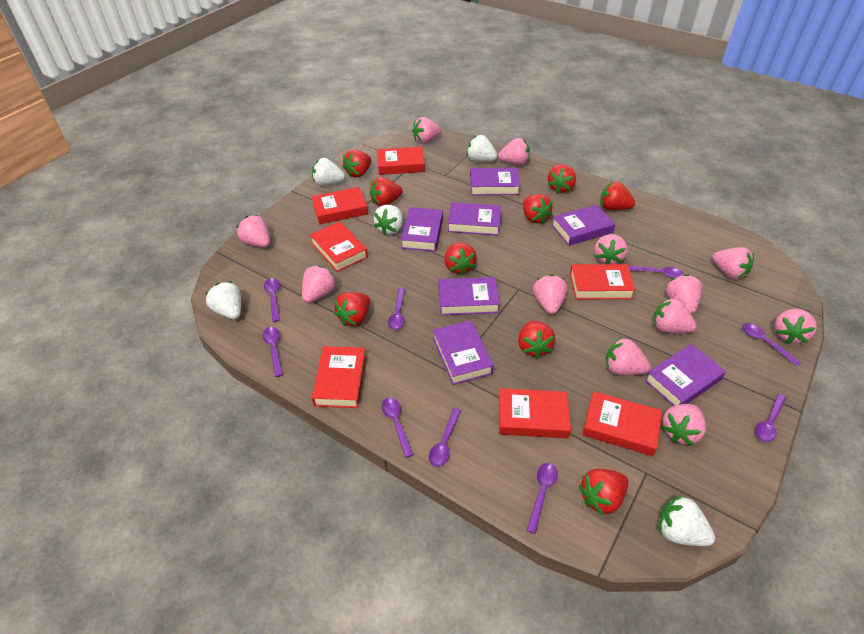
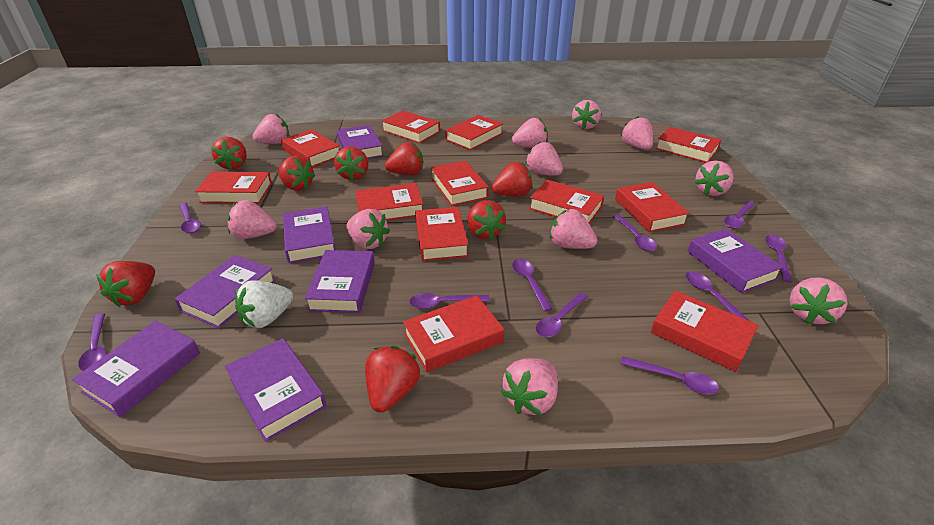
pink strawberry: 12 -> 11
purple spoon: 9 -> 10
red book: 7 -> 12
red strawberry: 9 -> 8
white strawberry: 5 -> 1

